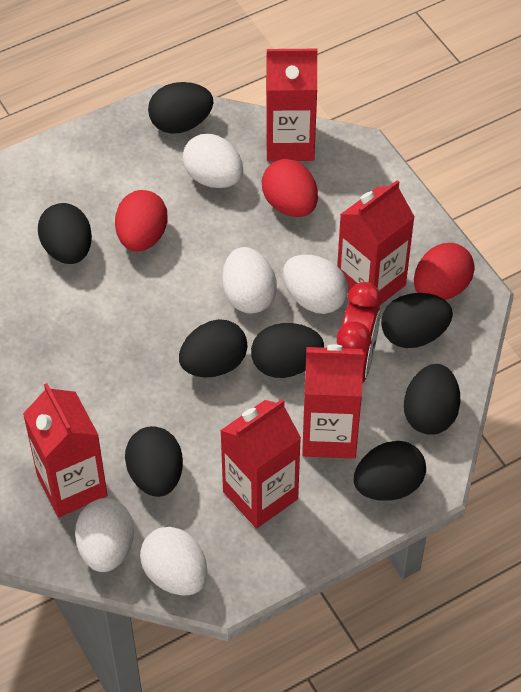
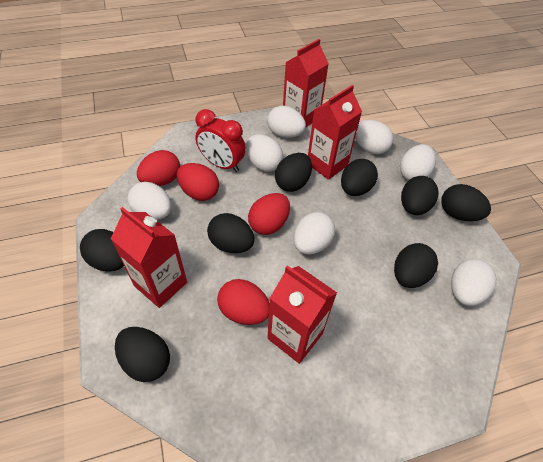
red carton: 5 -> 4
red egg: 3 -> 4
white egg: 5 -> 7

